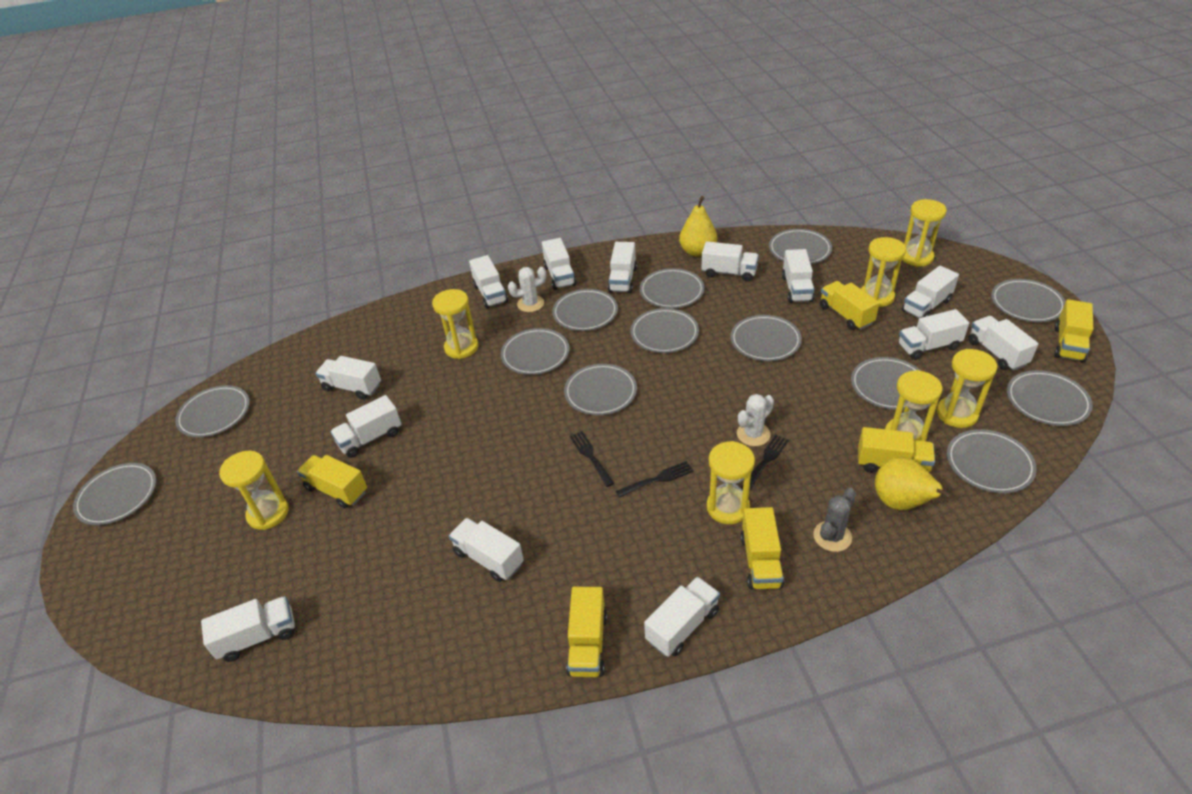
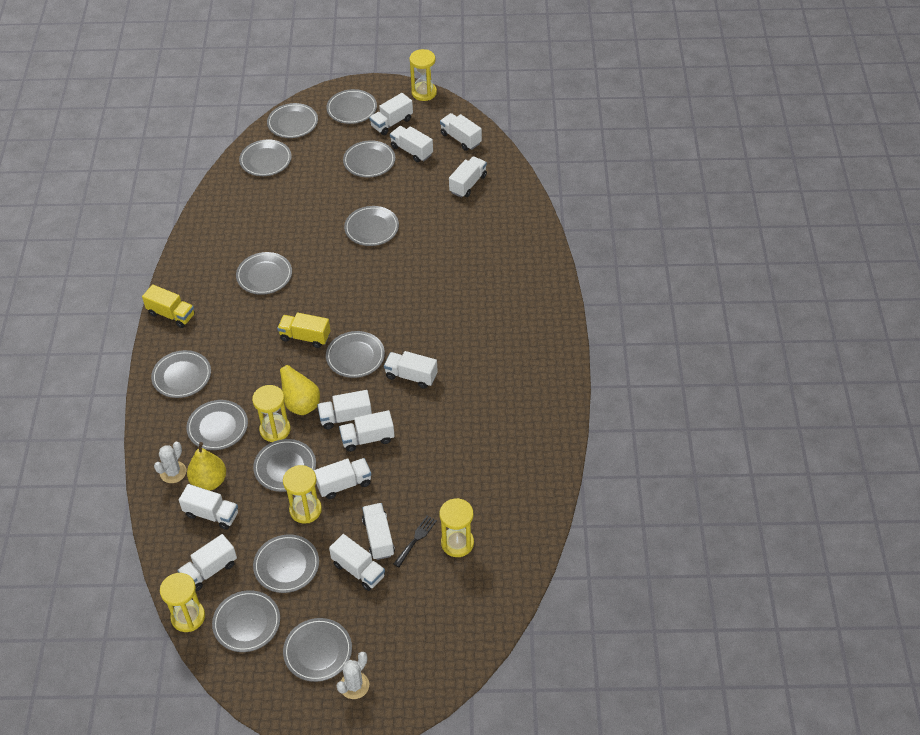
black fork: 3 -> 1
grey cactus: 1 -> 0
white truck: 13 -> 12
yellow hourglass: 7 -> 5
yellow truck: 6 -> 2

